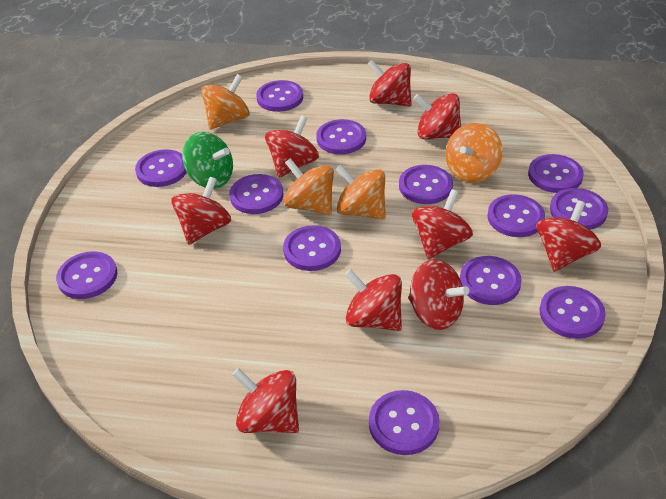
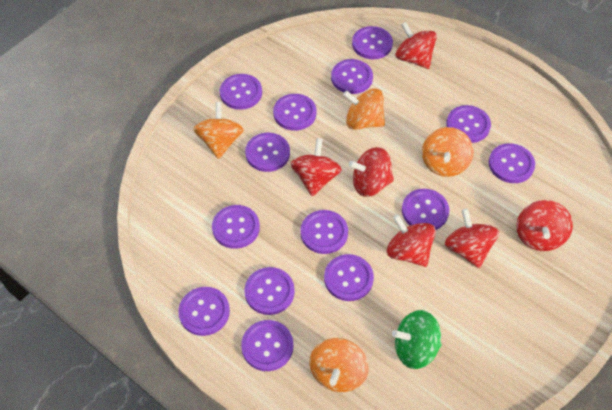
purple button: 13 -> 14
red spinning top: 9 -> 6

